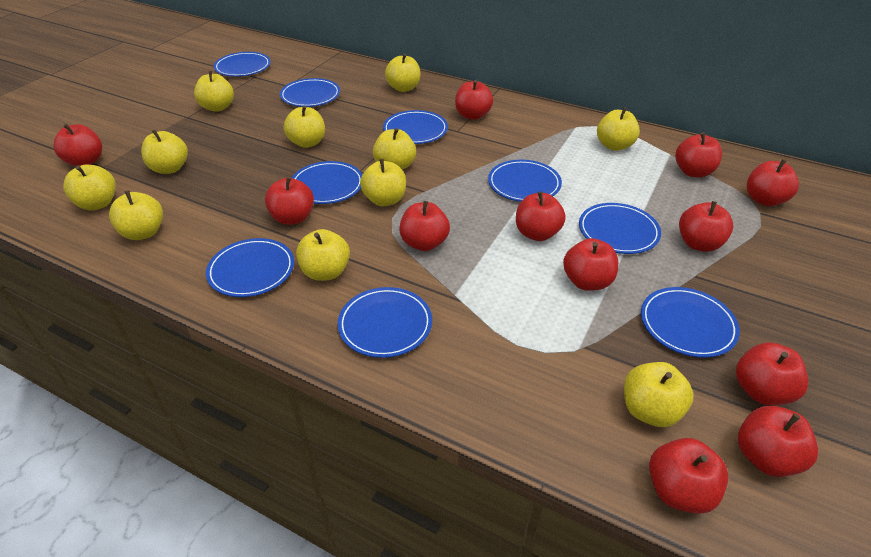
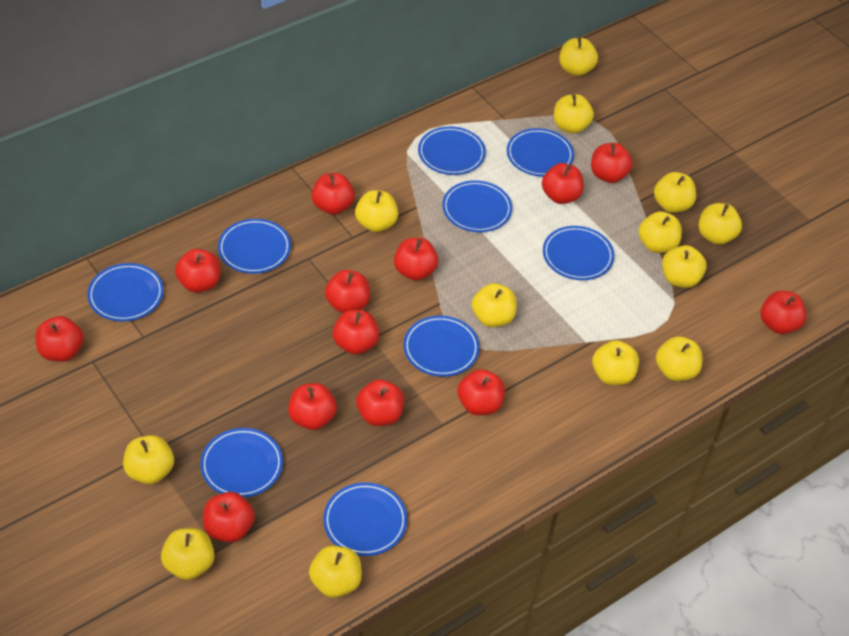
red apple: 12 -> 13
yellow apple: 11 -> 13

